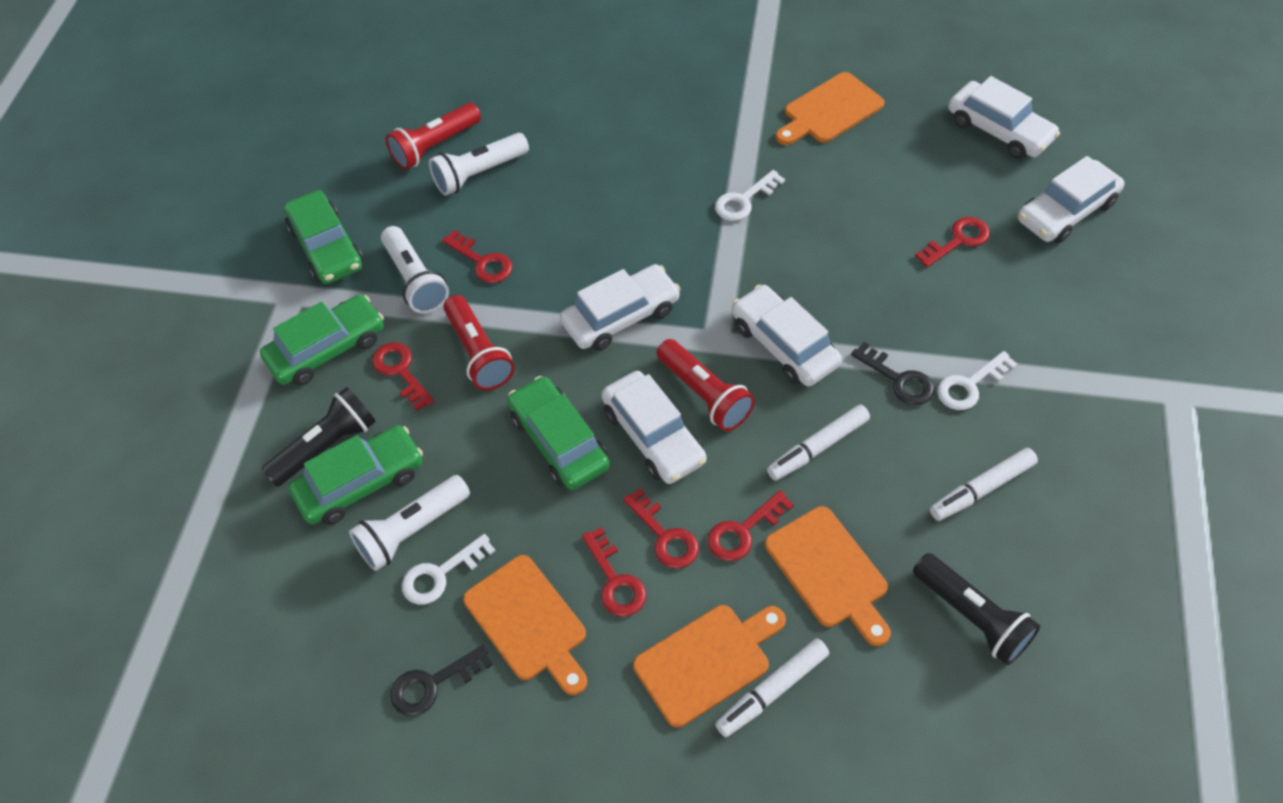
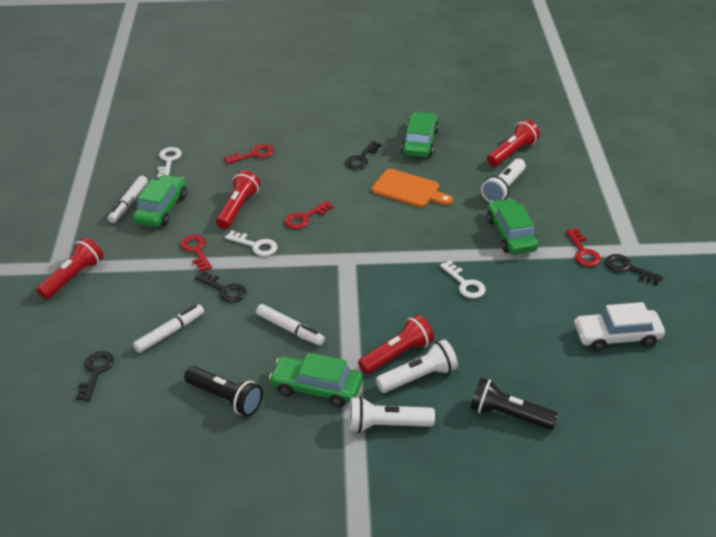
black key: 2 -> 4
orange cutting board: 4 -> 1
red flashlight: 3 -> 4
red key: 6 -> 4
white car: 5 -> 1

